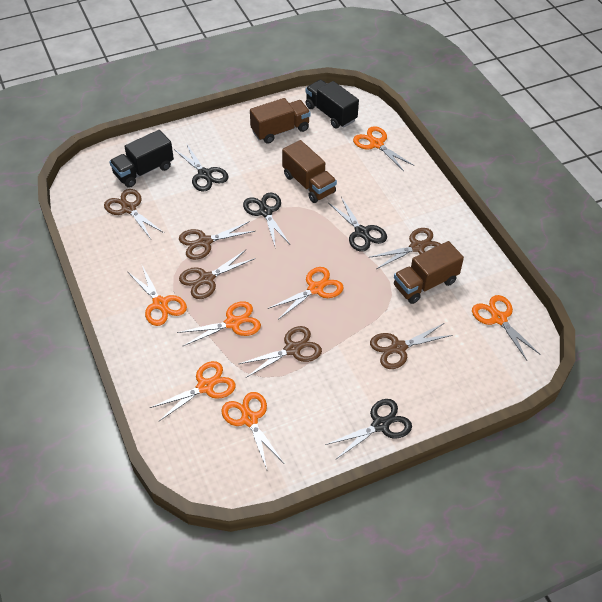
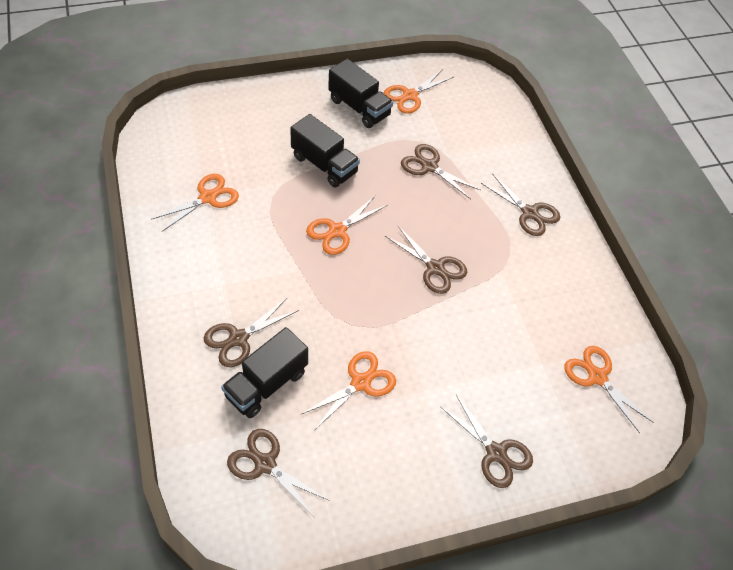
black scissors: 4 -> 0
black truck: 2 -> 3
brown truck: 3 -> 0
orange scissors: 7 -> 5

